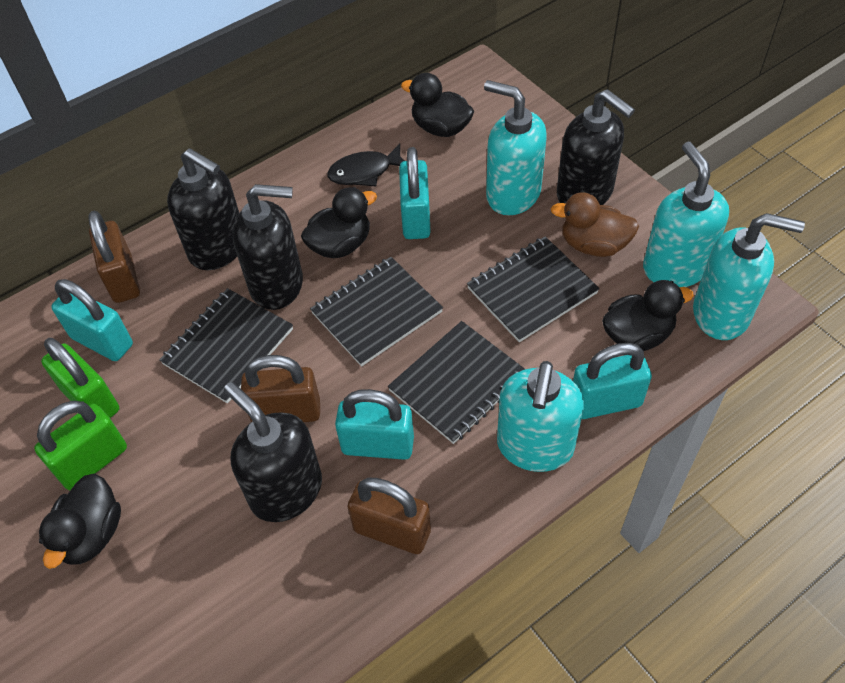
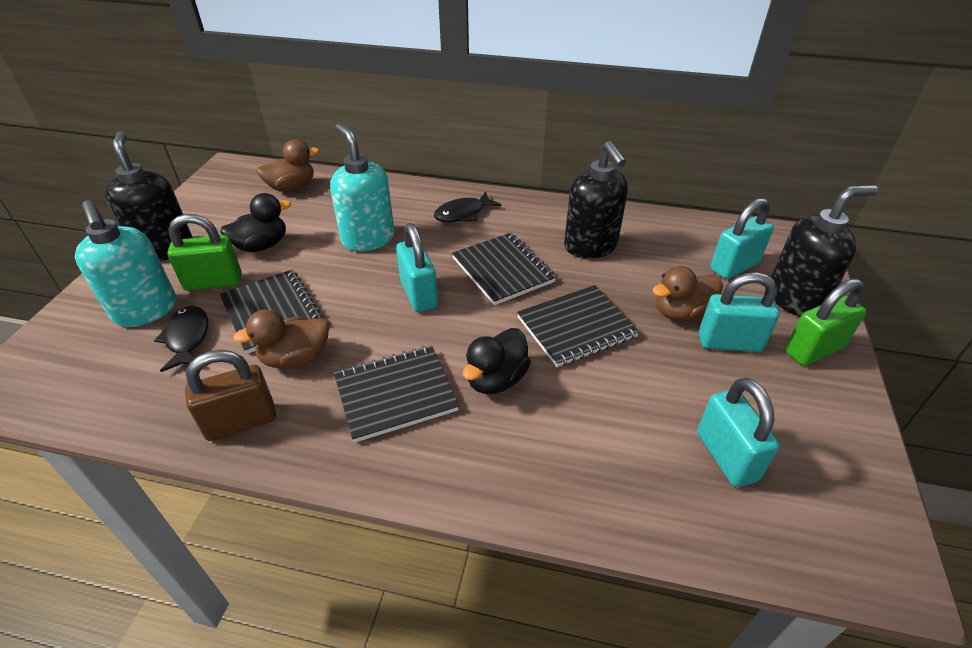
black duck: 4 -> 2
black fish: 1 -> 2
black soap dispenser: 4 -> 3
brown duck: 1 -> 3
brown padlock: 3 -> 1
turquoise soap dispenser: 4 -> 2

